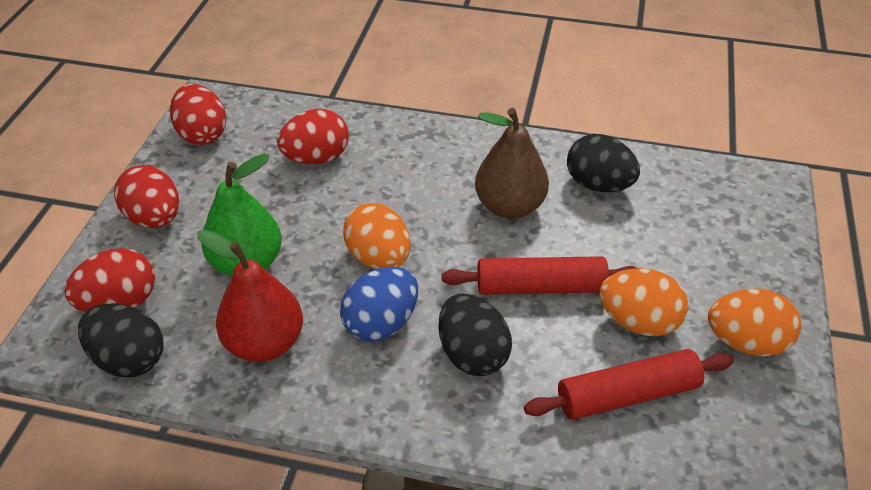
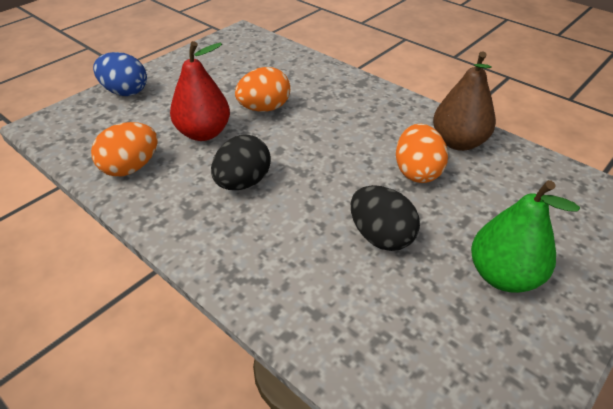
black egg: 3 -> 2
red egg: 4 -> 0
red rolling pin: 2 -> 0

